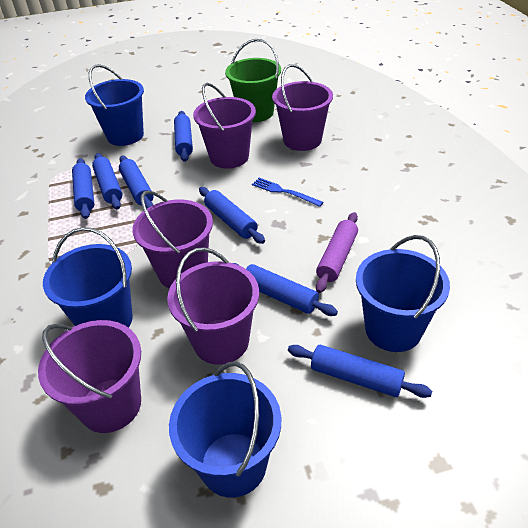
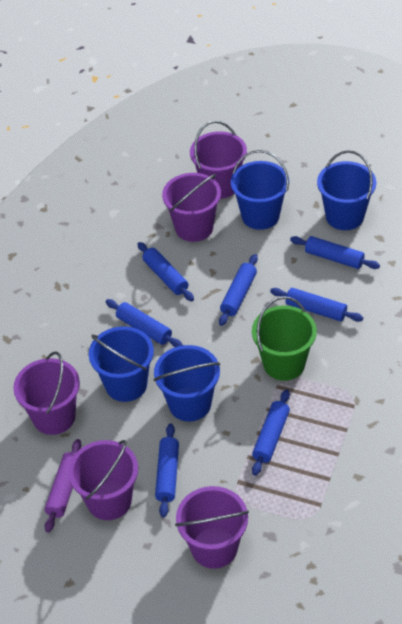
blue fork: 1 -> 0

